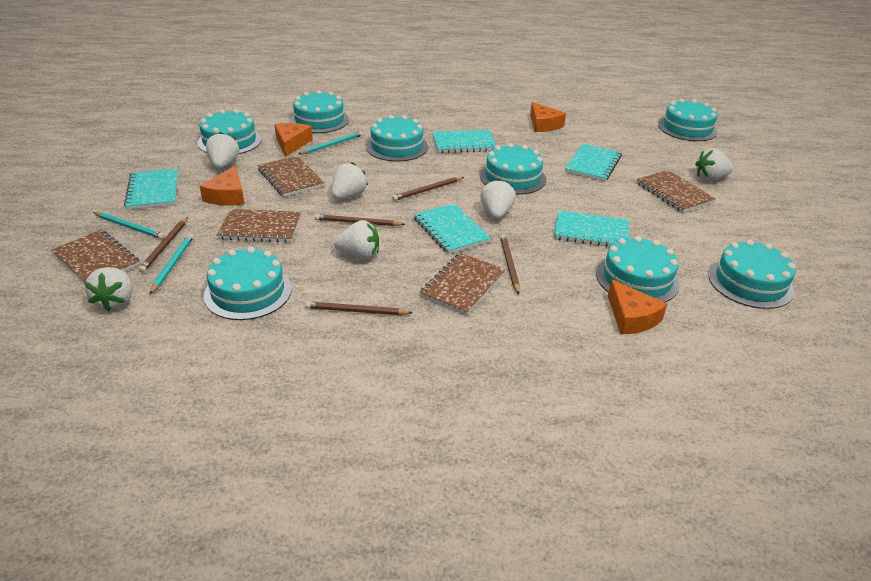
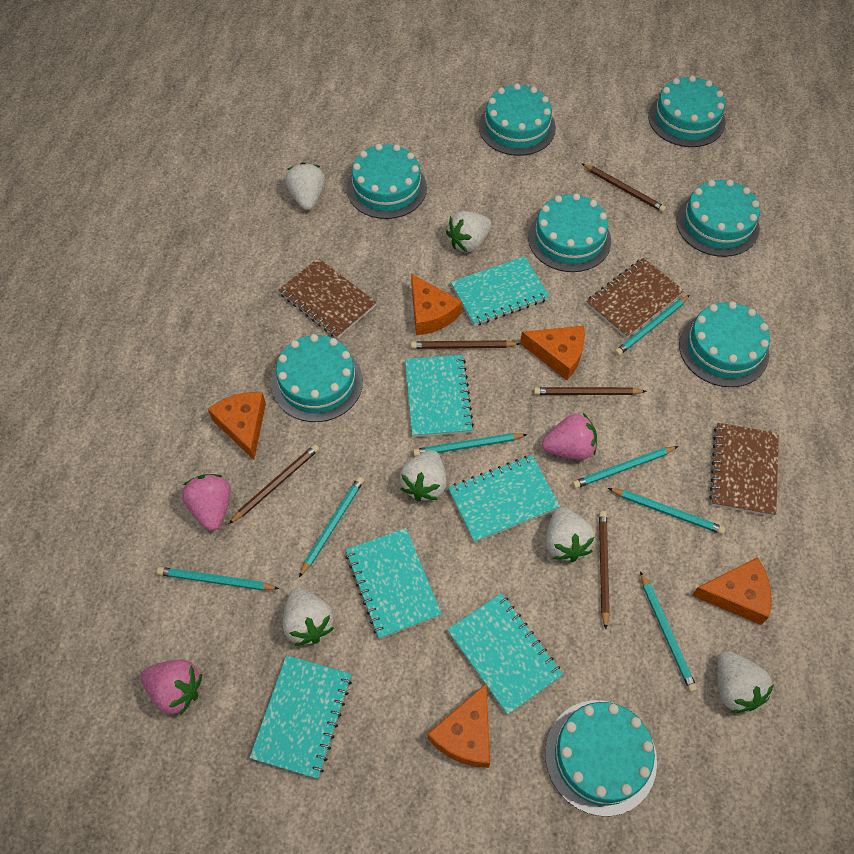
brown notebook: 5 -> 3
orange cheese: 4 -> 5
pink strawberry: 0 -> 3
turquoise notebook: 5 -> 6
turquoise pencil: 3 -> 7

